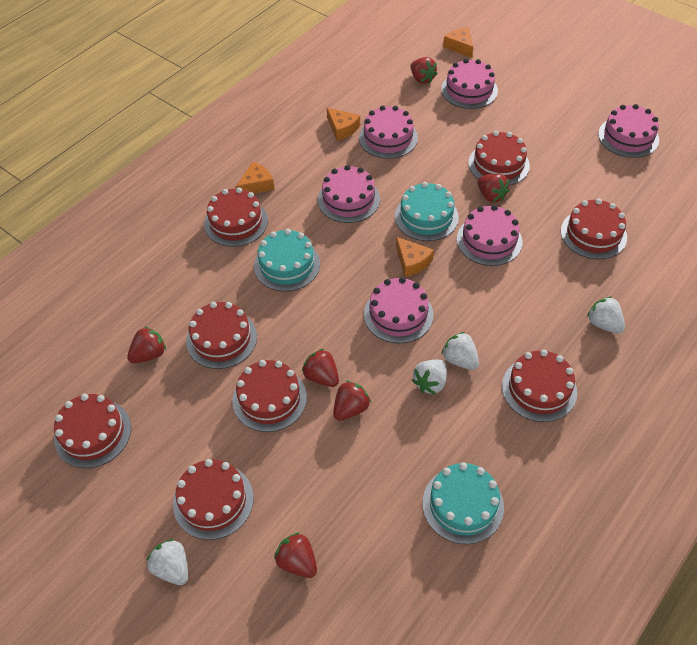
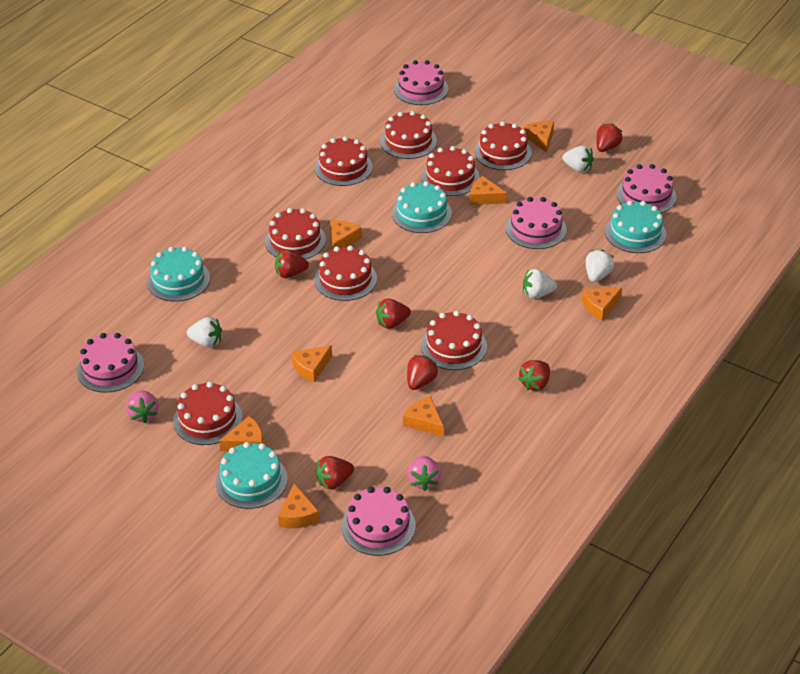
orange cheese: 4 -> 8
pink cake: 6 -> 5
pink strawberry: 0 -> 2
turquoise cake: 3 -> 4

